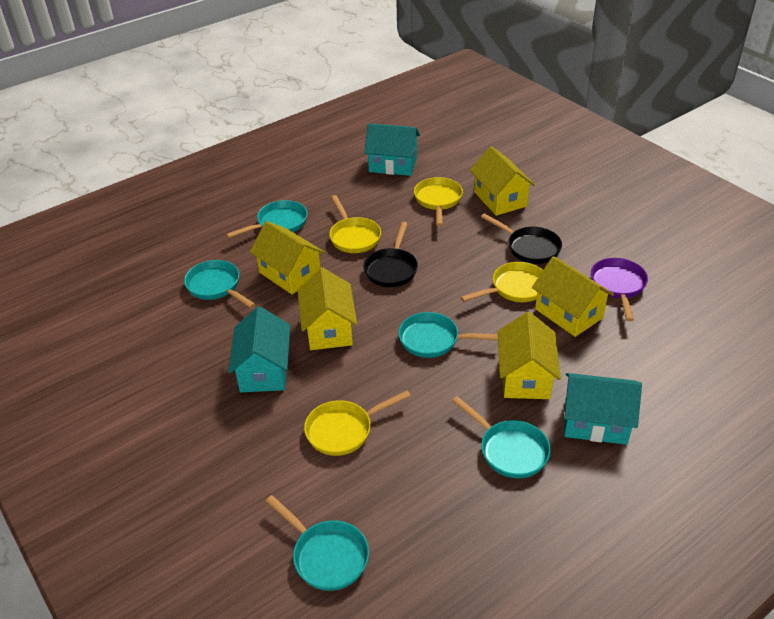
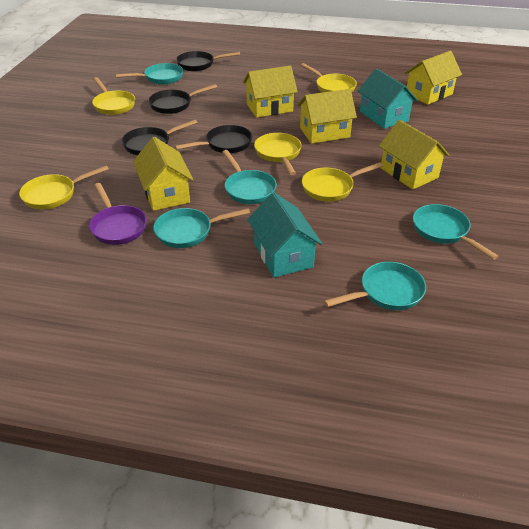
black pan: 2 -> 4
turquoise house: 3 -> 2
yellow pan: 4 -> 5

